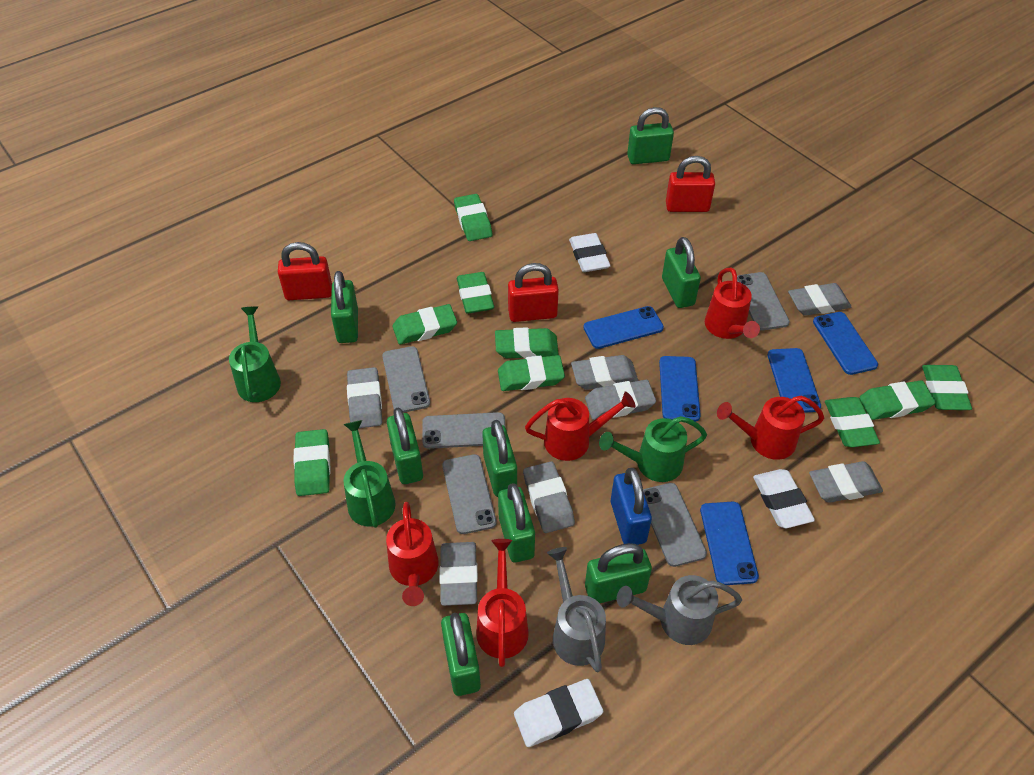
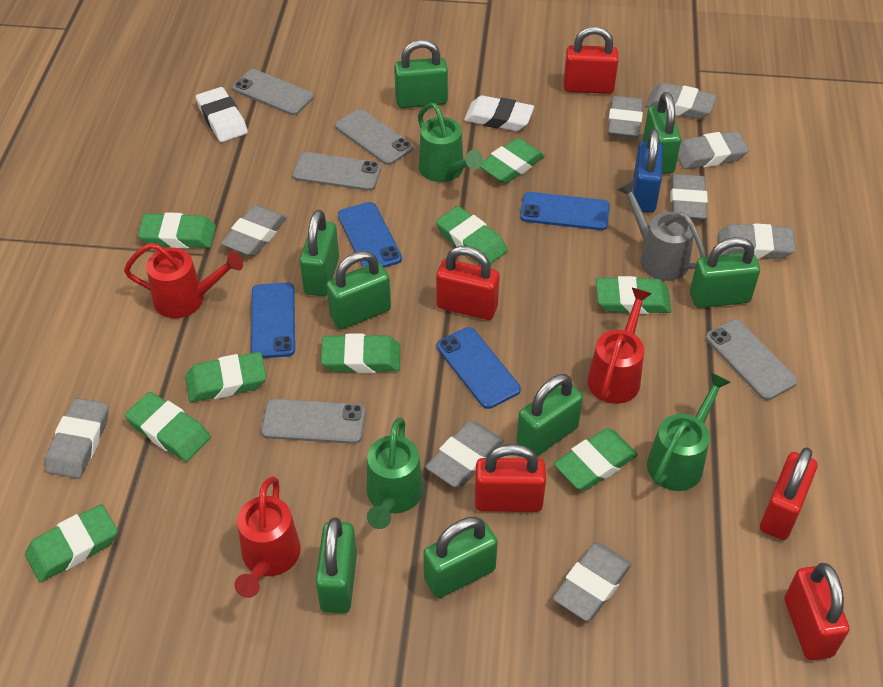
blue phone: 5 -> 4
grey eraser: 7 -> 9
grey watering can: 2 -> 1
red padlock: 3 -> 5
red watering can: 5 -> 3
white eraser: 3 -> 2

